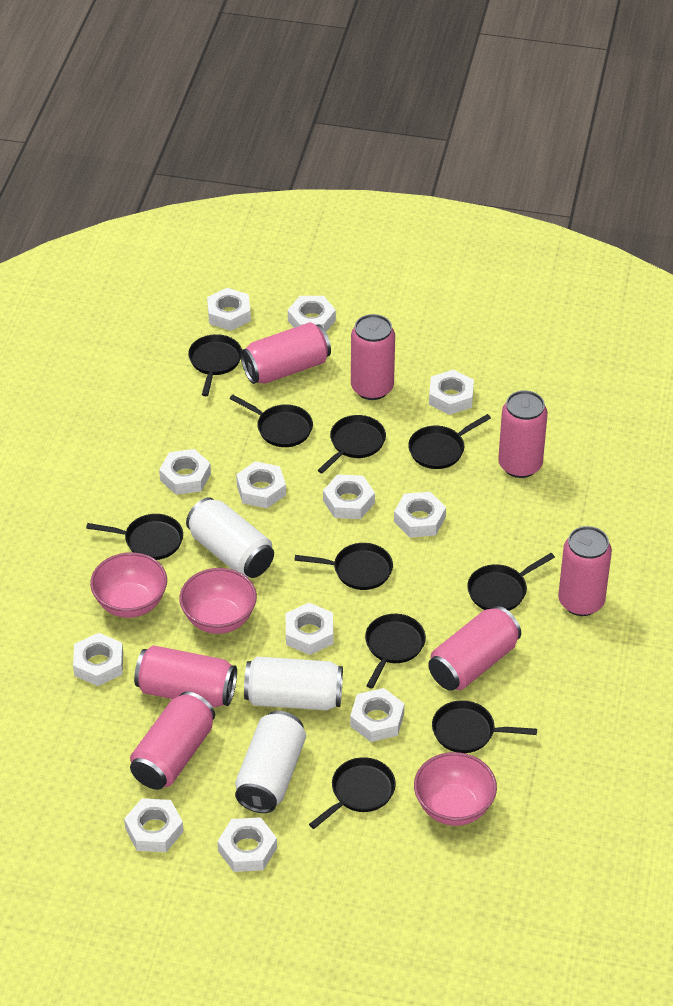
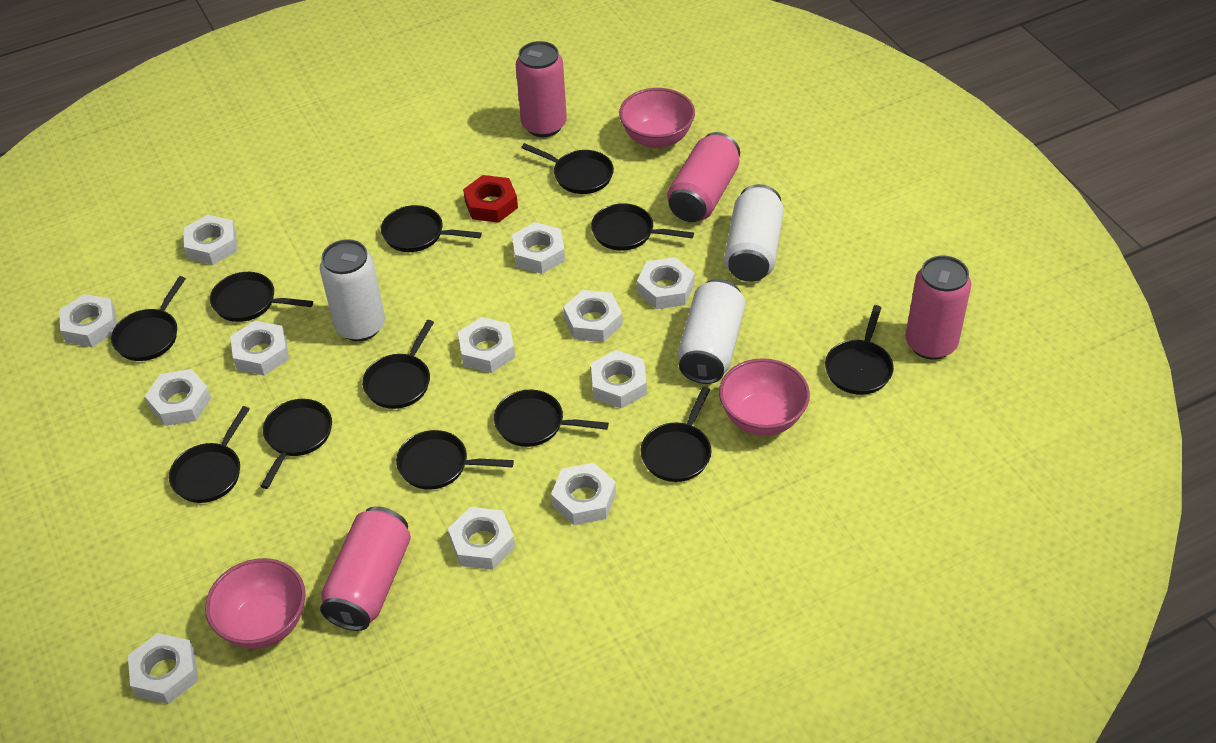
black pan: 10 -> 12
pink can: 7 -> 4
red nut: 0 -> 1

